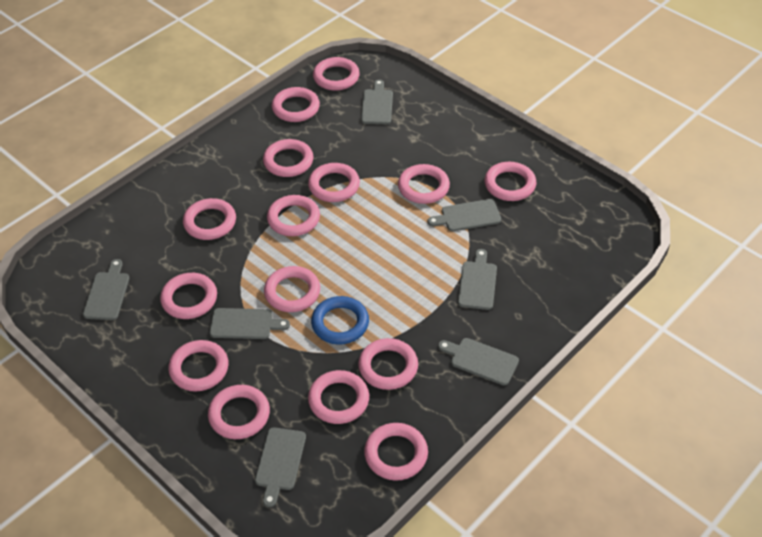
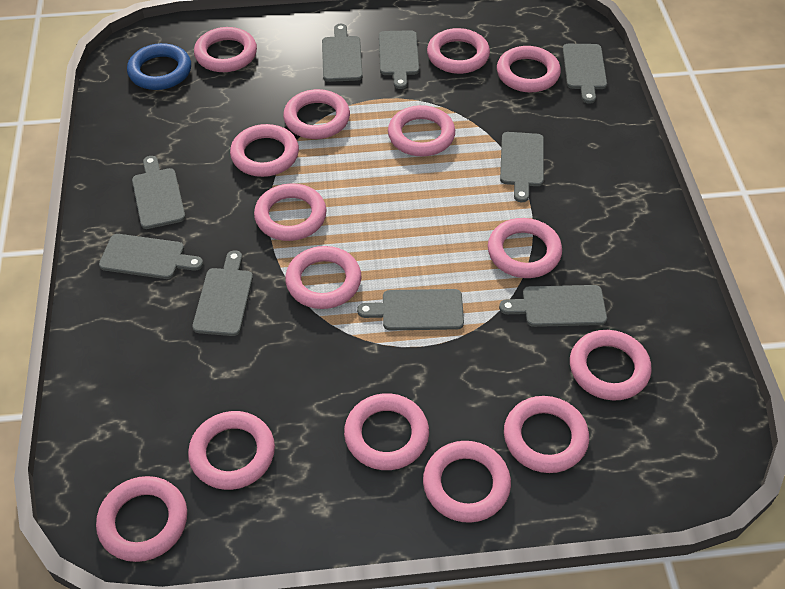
grey cutting board: 7 -> 9

